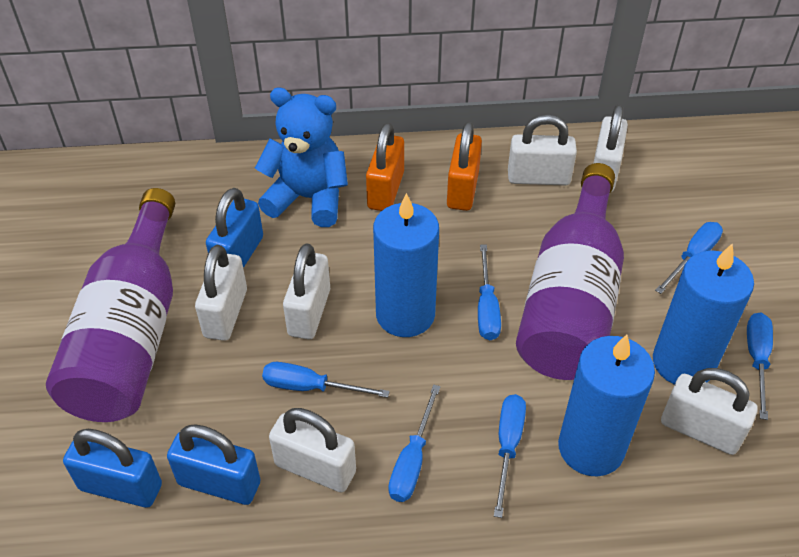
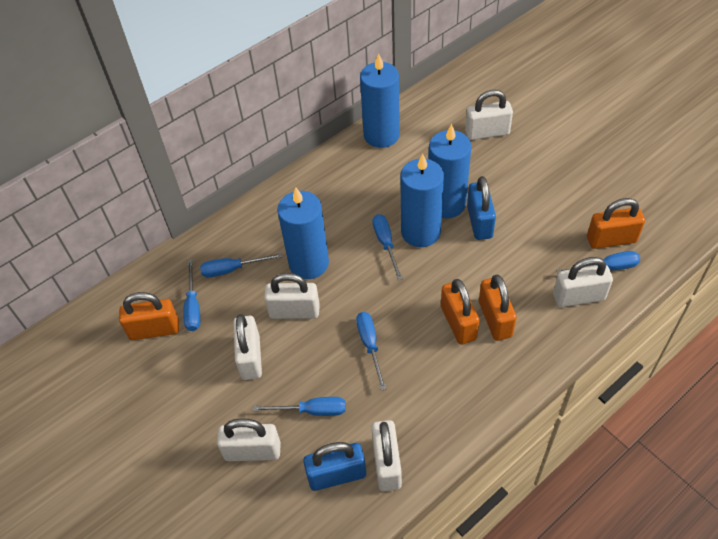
blue candle: 3 -> 4
blue padlock: 3 -> 2
blue teddy bear: 1 -> 0
orange padlock: 2 -> 4
purple bottle: 2 -> 0

